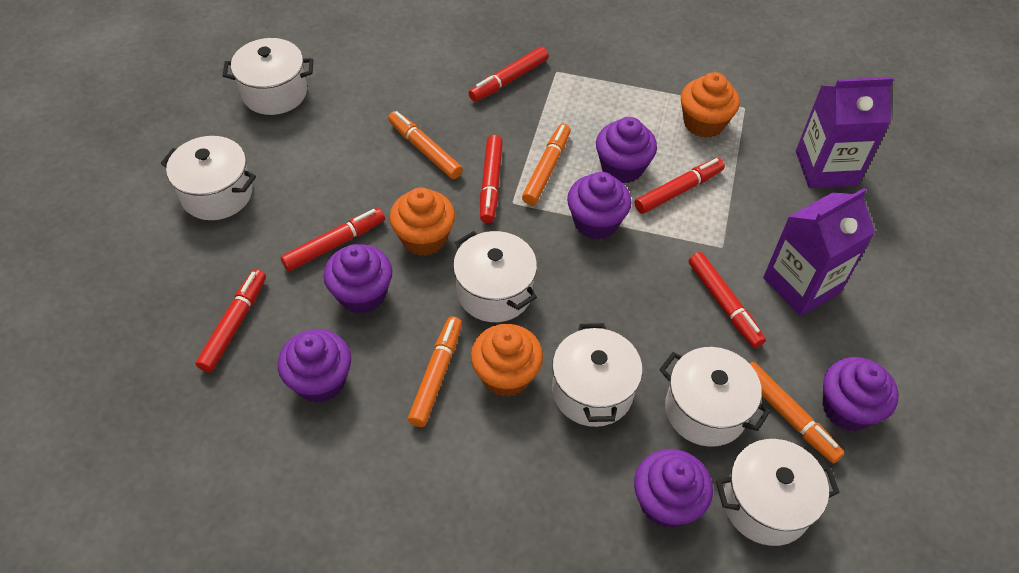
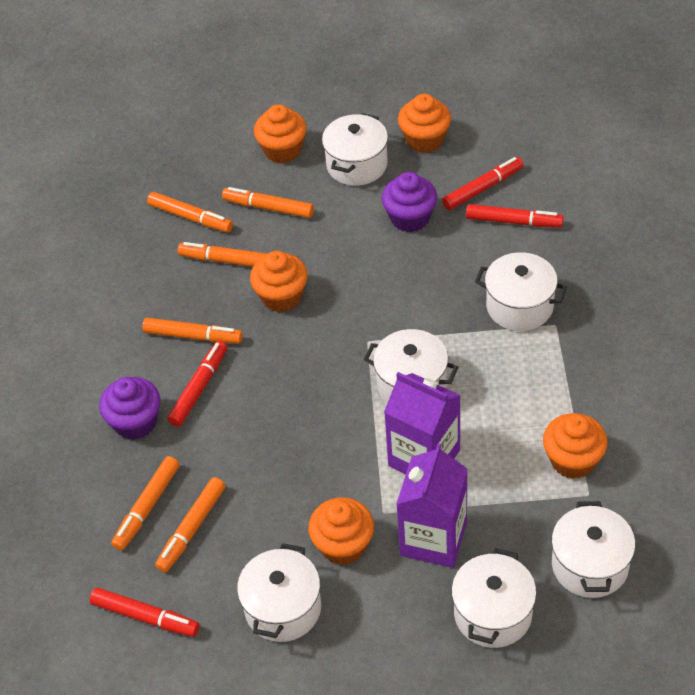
orange cupcake: 3 -> 5
orange marker: 4 -> 6
purple cupcake: 6 -> 2
red marker: 6 -> 4

